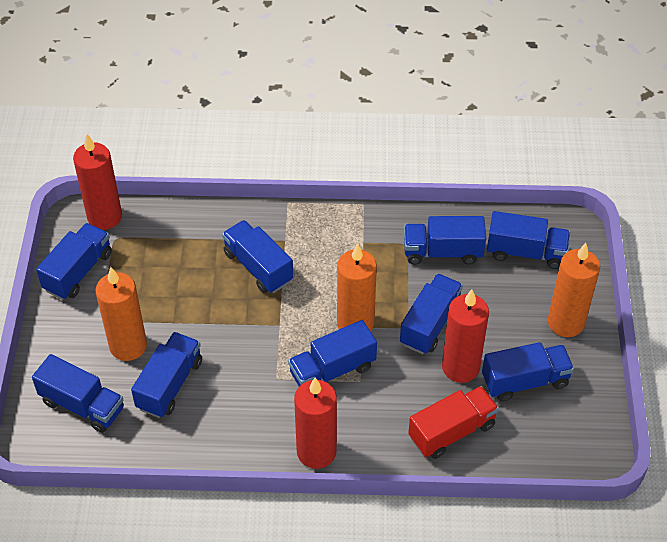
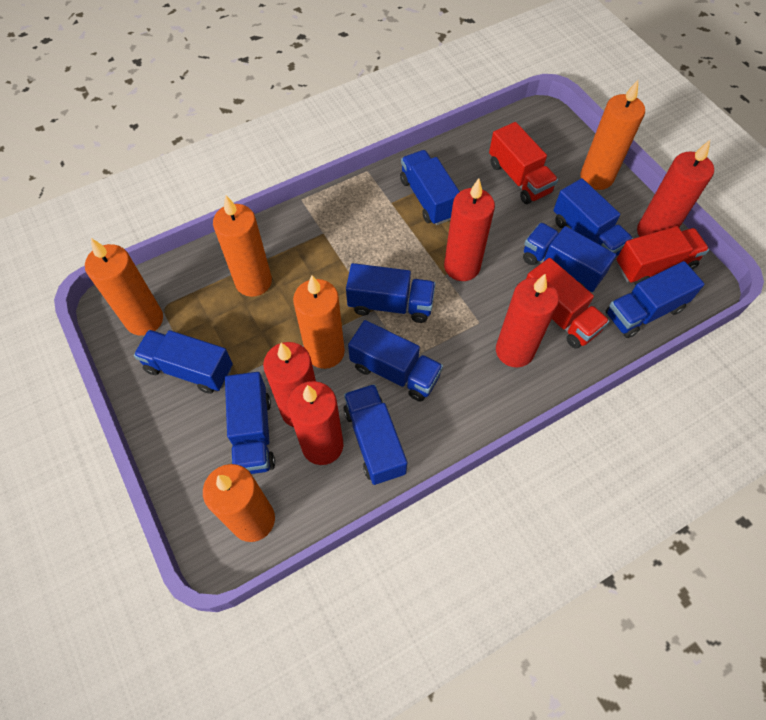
orange candle: 3 -> 5
red candle: 3 -> 5
red truck: 1 -> 3

